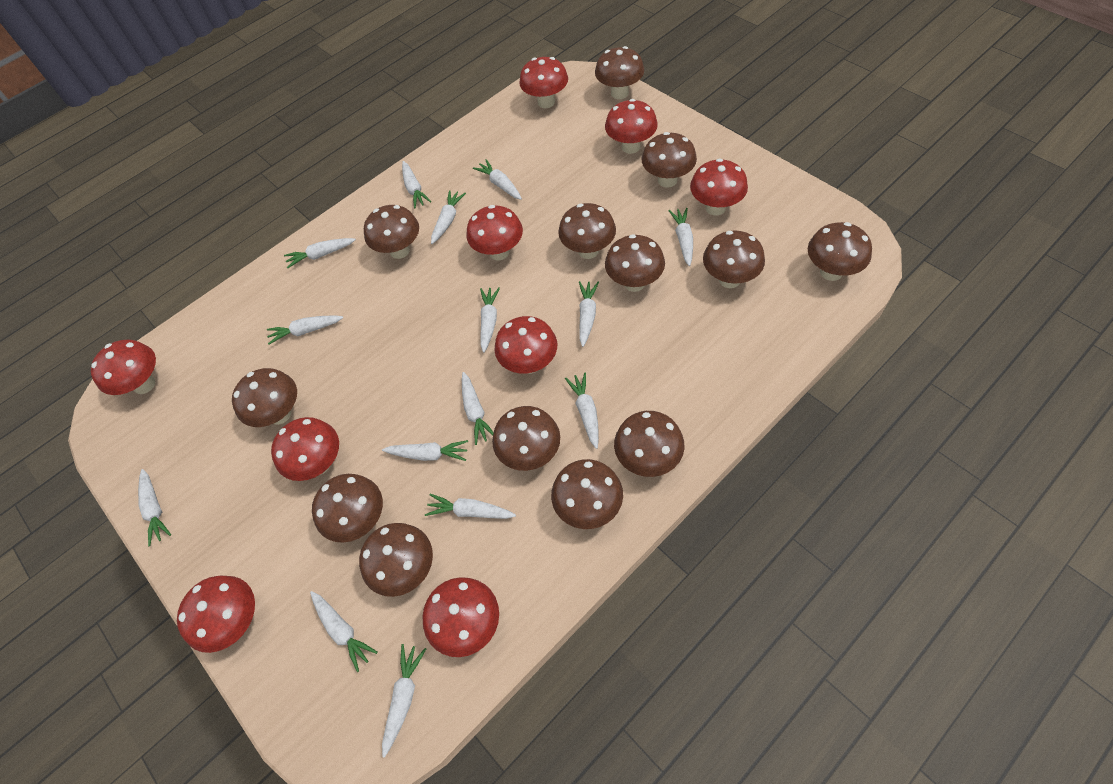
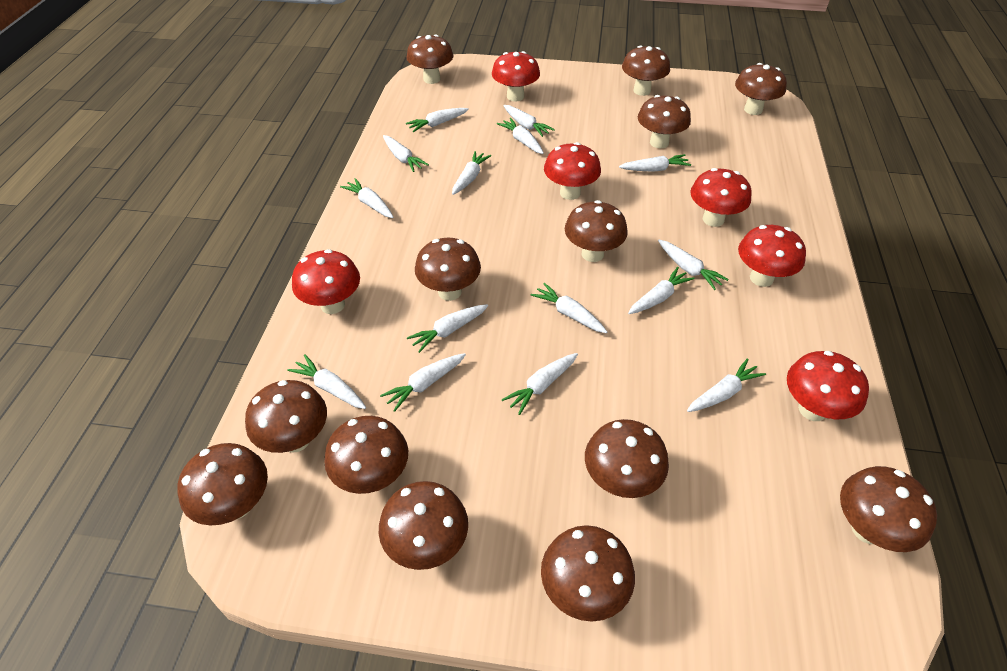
red mushroom: 9 -> 6

